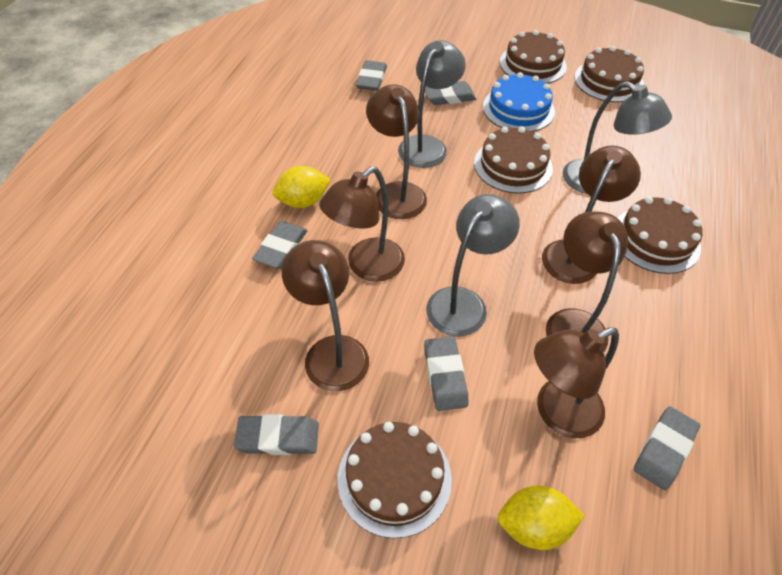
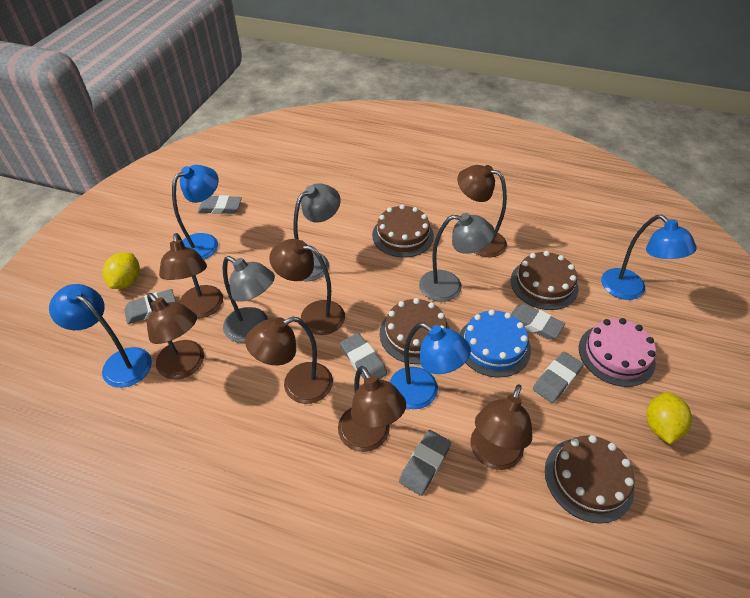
blue lamp: 0 -> 4
brown cake: 5 -> 4
brown lamp: 6 -> 7
pink cake: 0 -> 1

